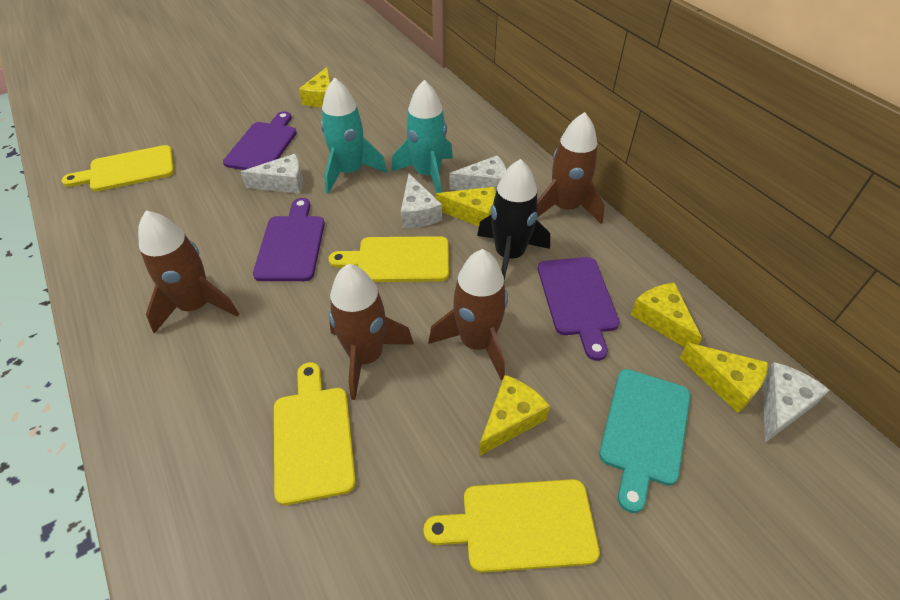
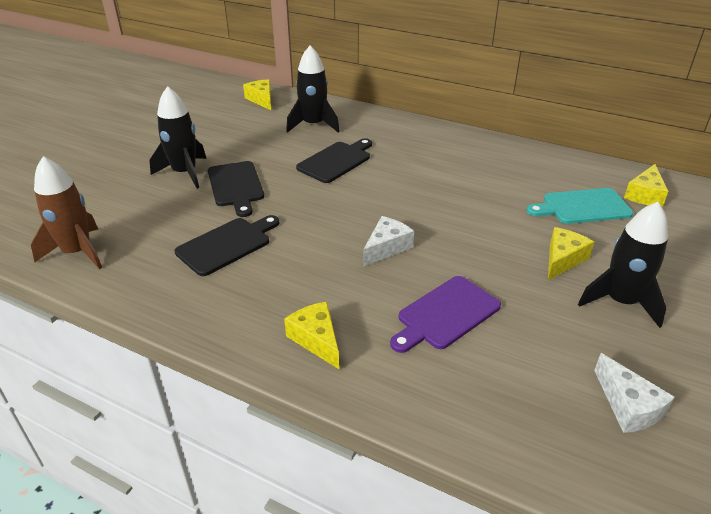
black cutting board: 0 -> 3
black rocket: 1 -> 3
brown rocket: 4 -> 1
purple cutting board: 3 -> 1
turquoise rocket: 2 -> 0
white cheese: 4 -> 2
yellow cheese: 5 -> 4
yellow cutting board: 4 -> 0

